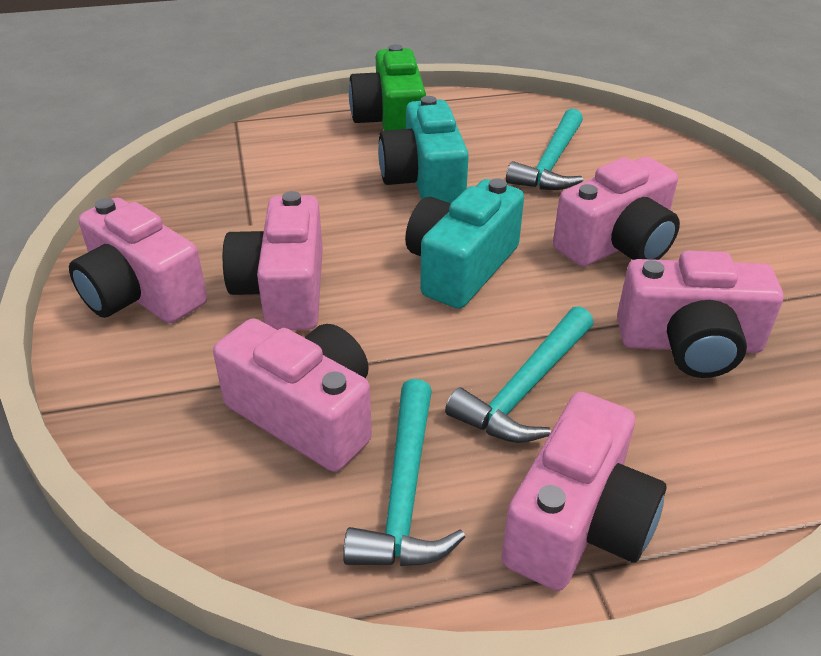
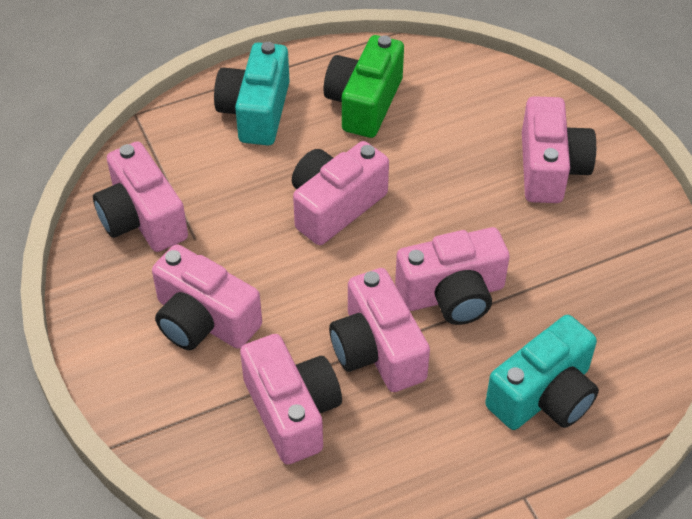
pink camera: 6 -> 7
turquoise hammer: 3 -> 0

